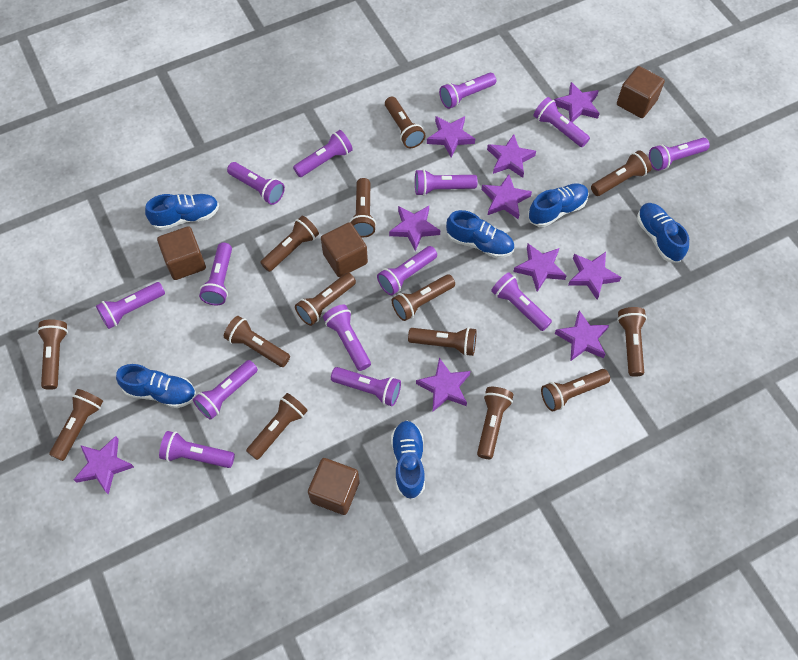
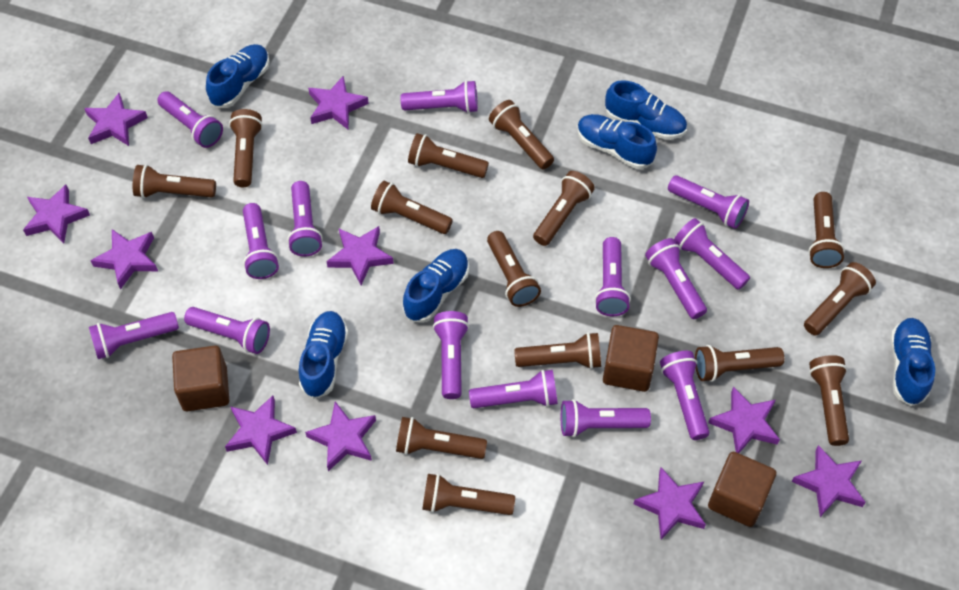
brown cube: 4 -> 3

